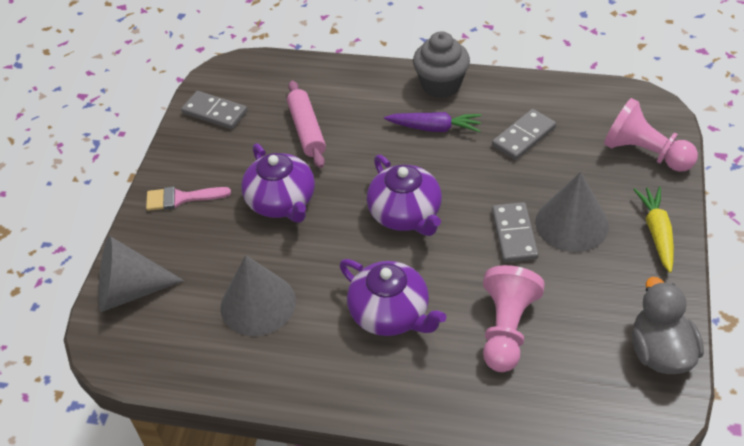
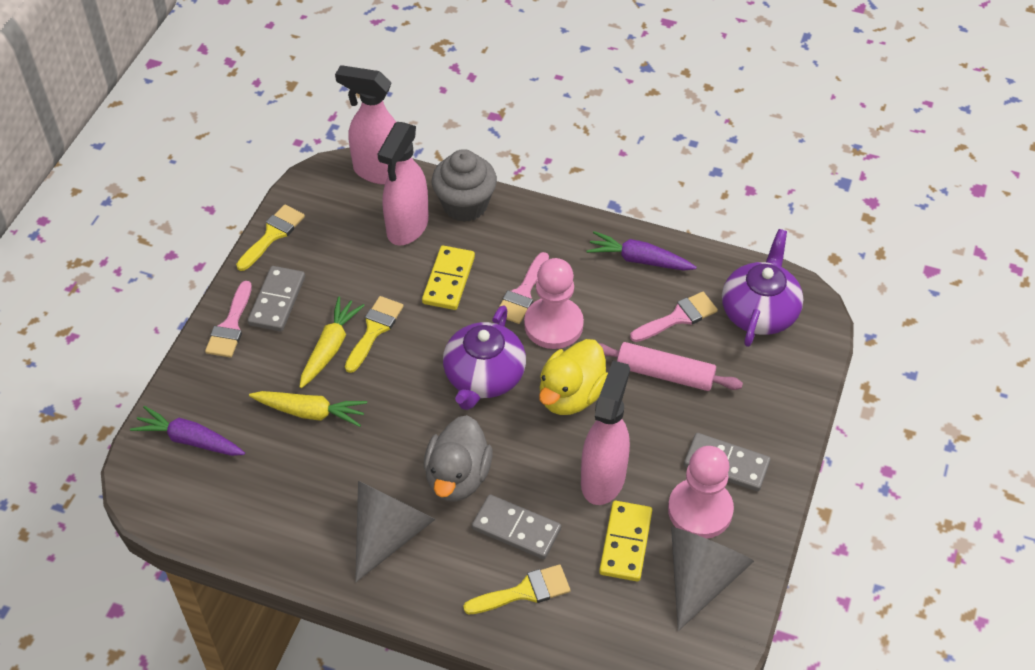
grey cone: 3 -> 2
pink brush: 1 -> 3
pink spray bottle: 0 -> 3
purple carrot: 1 -> 2
purple teapot: 3 -> 2
yellow brush: 0 -> 3
yellow carrot: 1 -> 2
yellow domino: 0 -> 2
yellow duck: 0 -> 1

